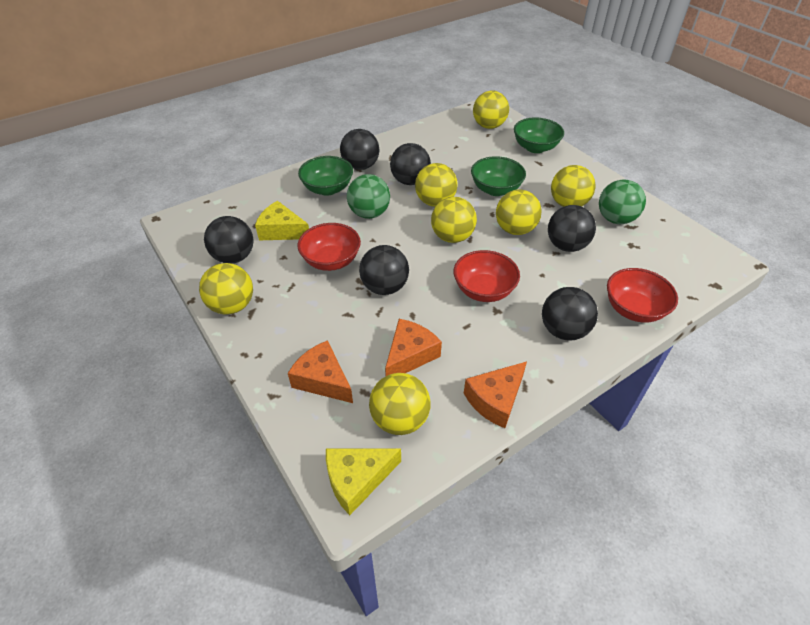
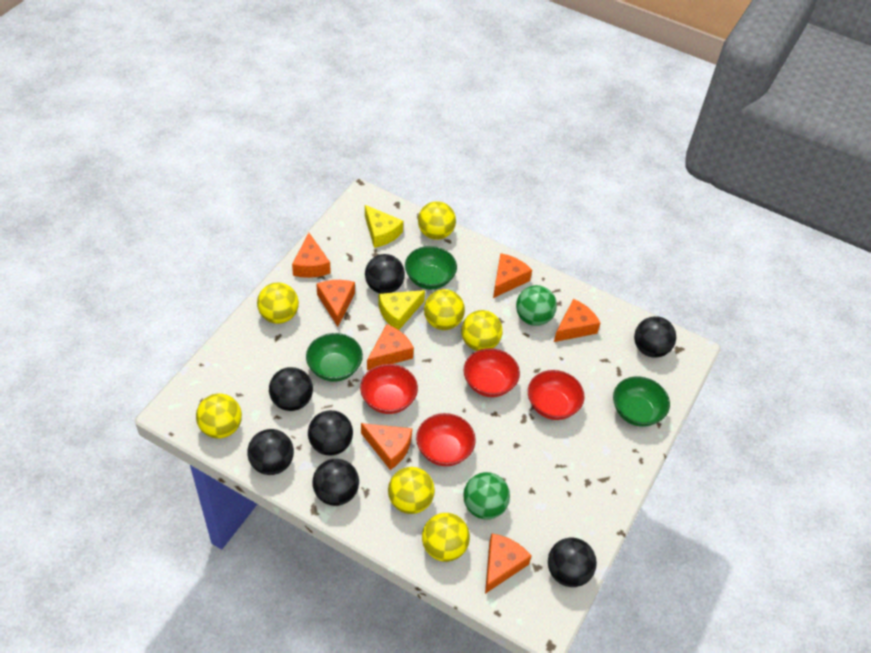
black ball: 6 -> 7
orange cheese: 3 -> 7
red bowl: 3 -> 4

